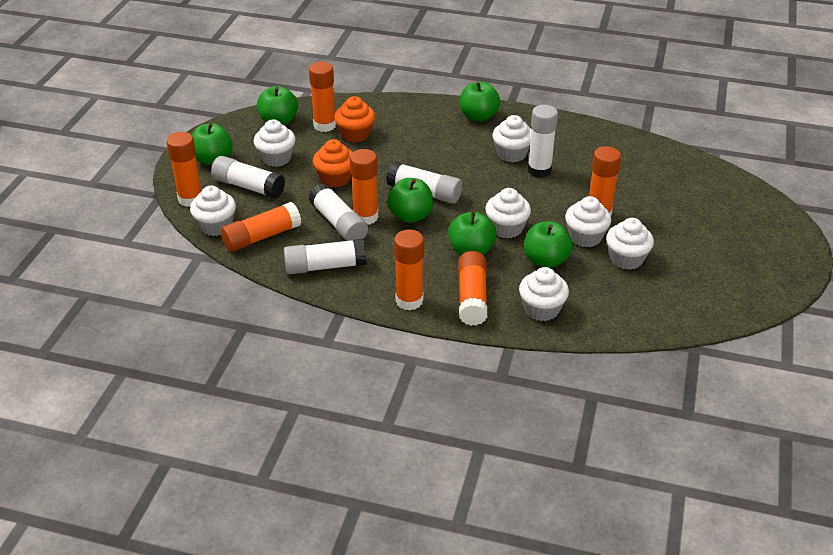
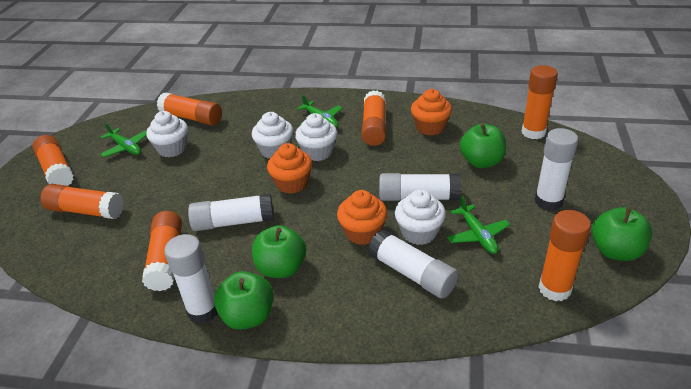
green apple: 6 -> 4
green plane: 0 -> 3
orange cupcake: 2 -> 3
white cupcake: 7 -> 4

